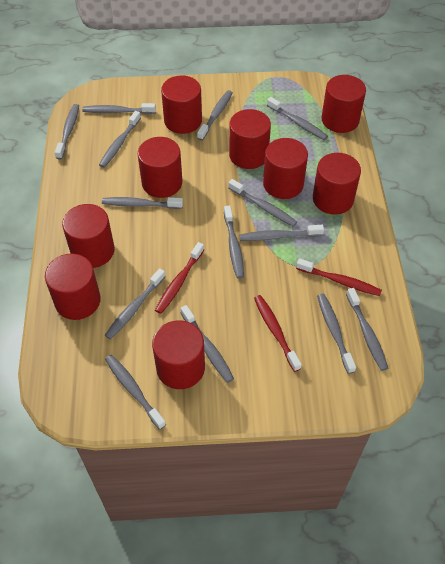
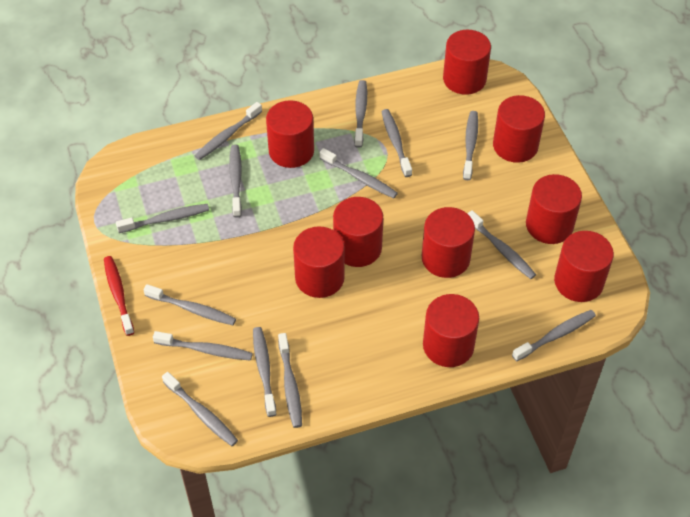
red toothbrush: 3 -> 1

